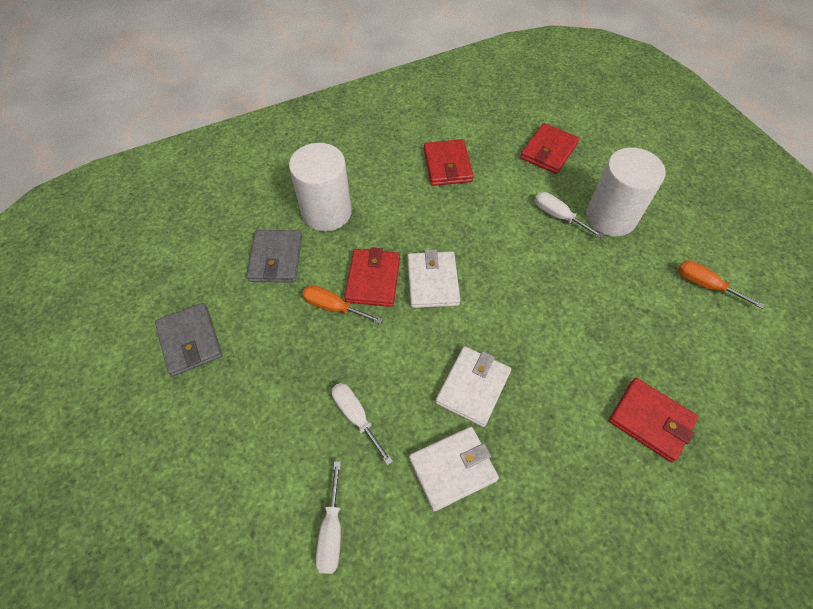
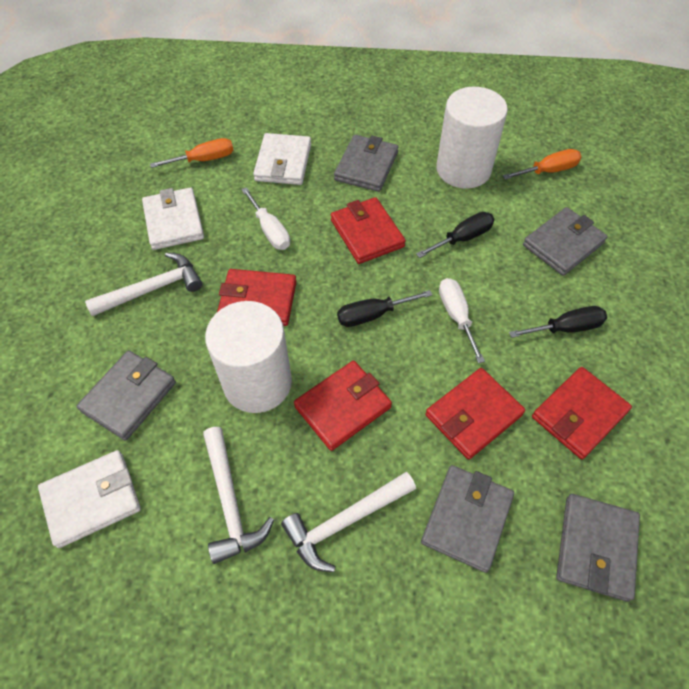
black screwdriver: 0 -> 3
grey wallet: 2 -> 5
red wallet: 4 -> 5
white hammer: 0 -> 3
white screwdriver: 3 -> 2

